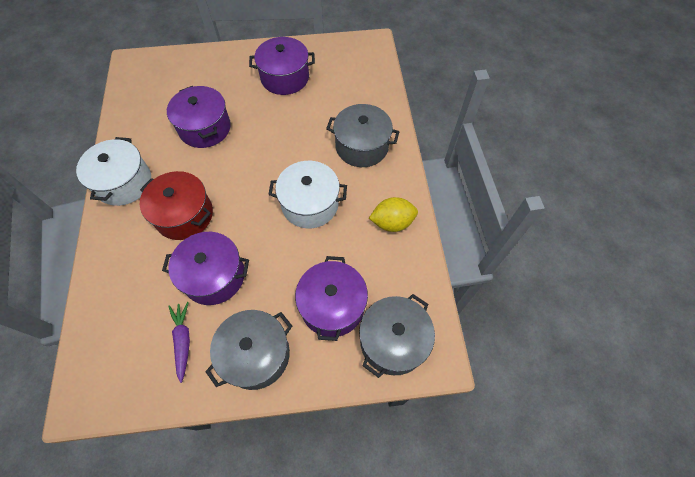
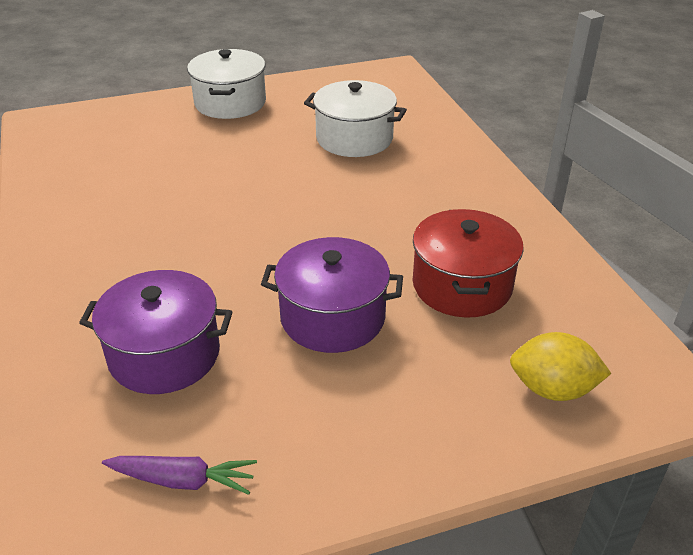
grey pot: 3 -> 0
purple pot: 4 -> 2

